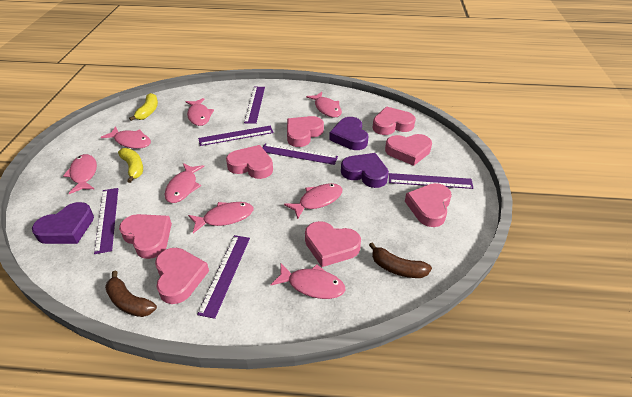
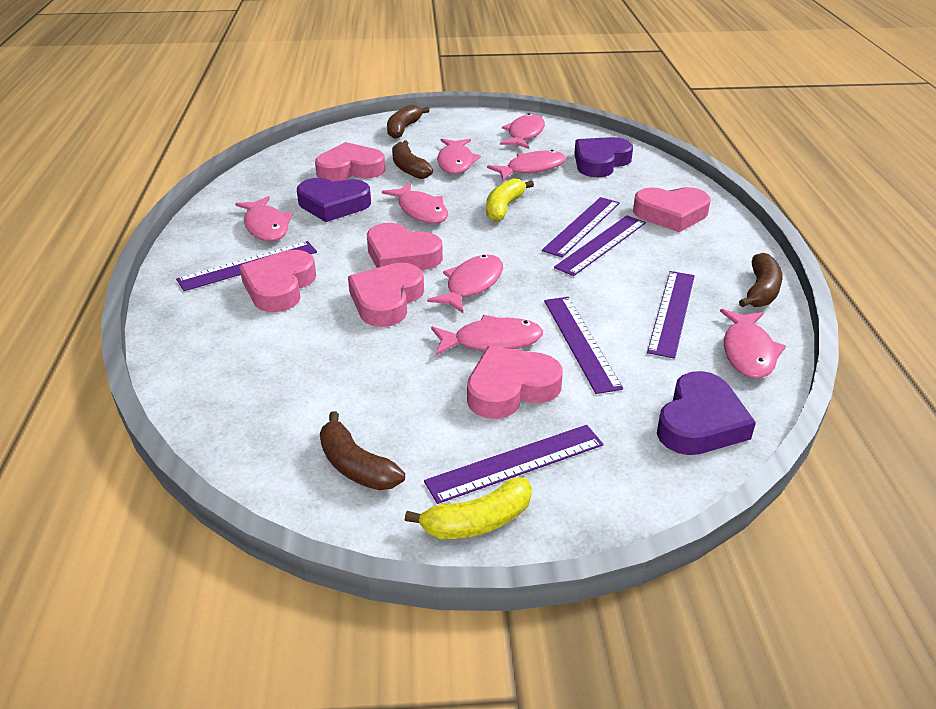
brown banana: 2 -> 4
pink heart: 8 -> 6

